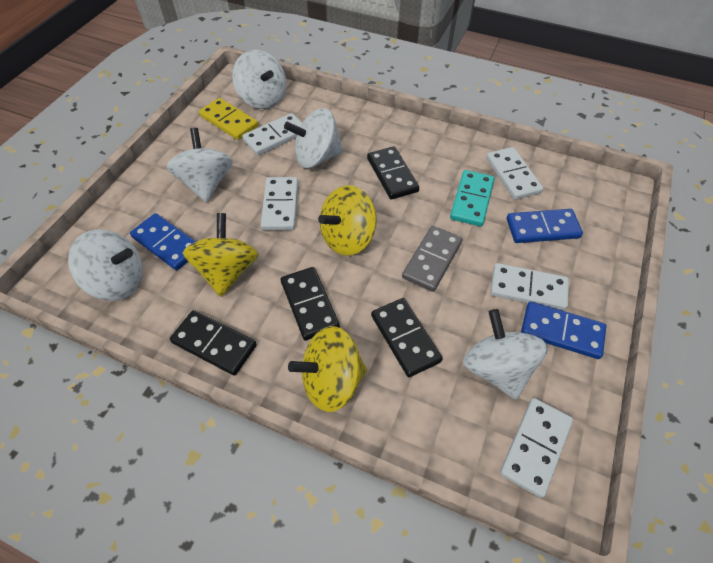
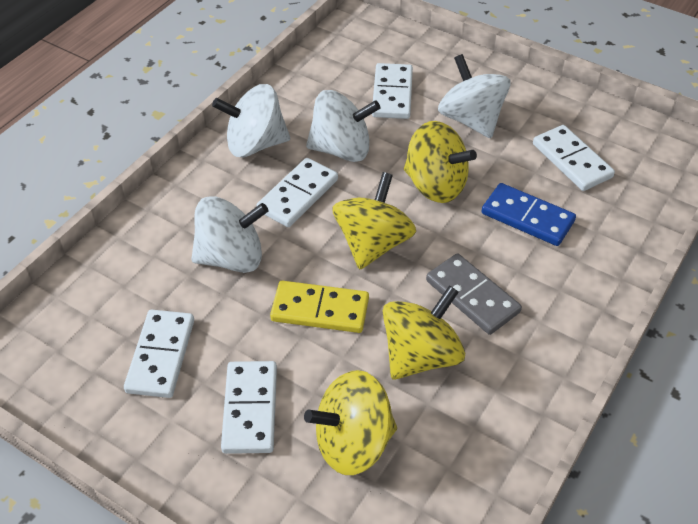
black domino: 4 -> 0
blue domino: 3 -> 1
turquoise domino: 1 -> 0
white spinning top: 5 -> 4
yellow spinning top: 3 -> 4

